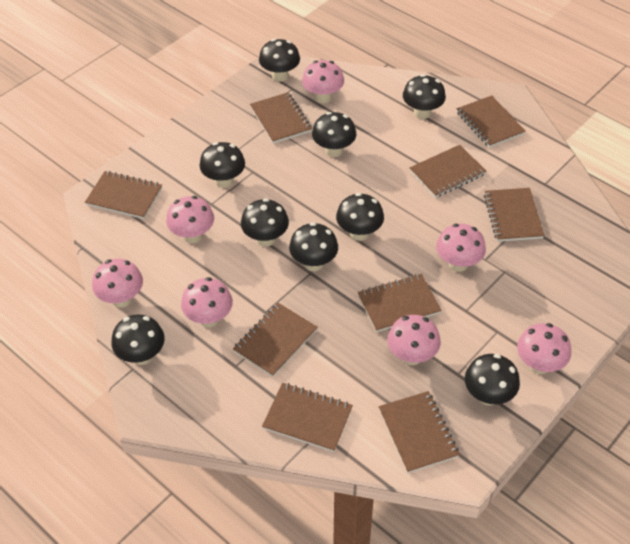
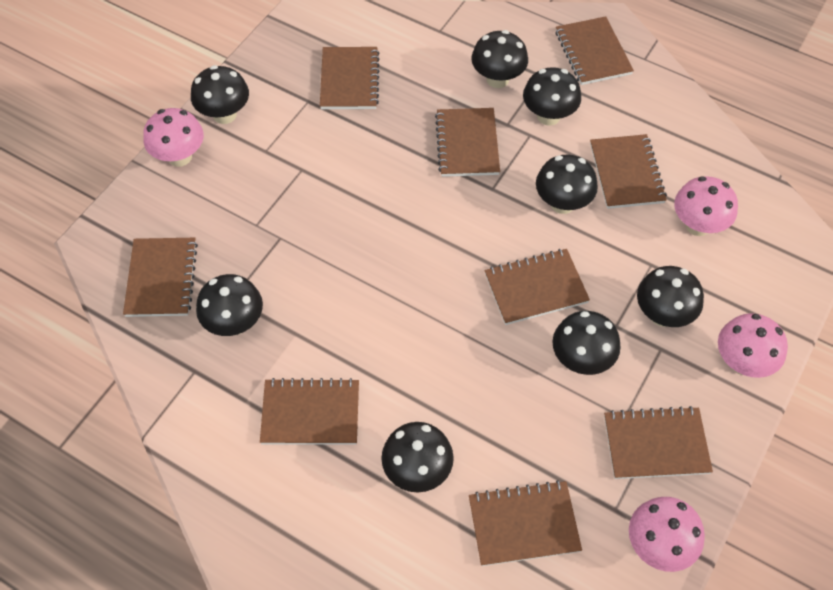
black mushroom: 9 -> 8
pink mushroom: 7 -> 4

